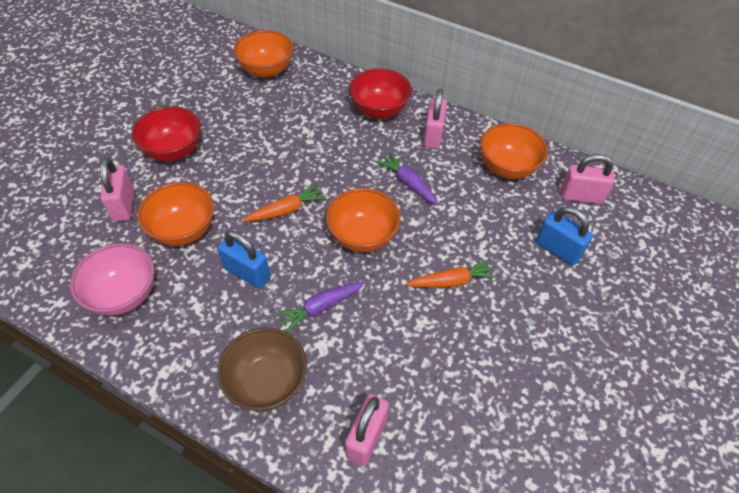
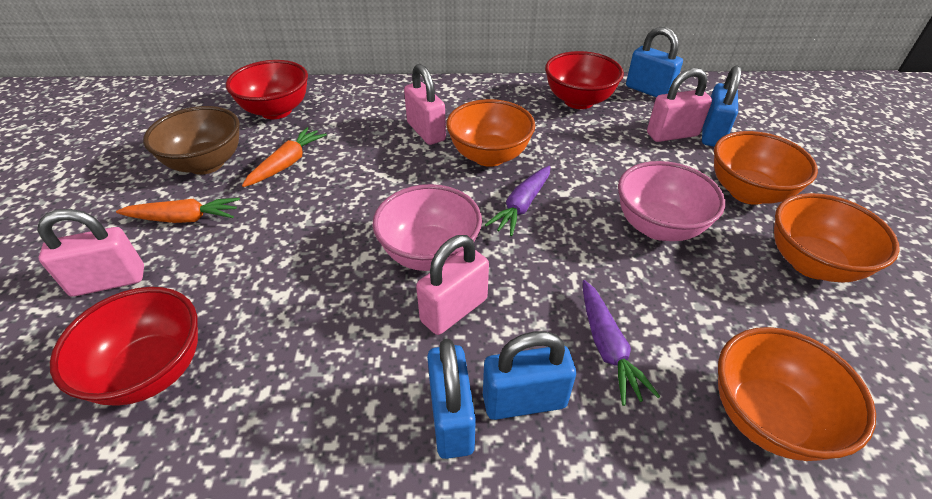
blue padlock: 2 -> 4
pink bowl: 1 -> 2
red bowl: 2 -> 3

